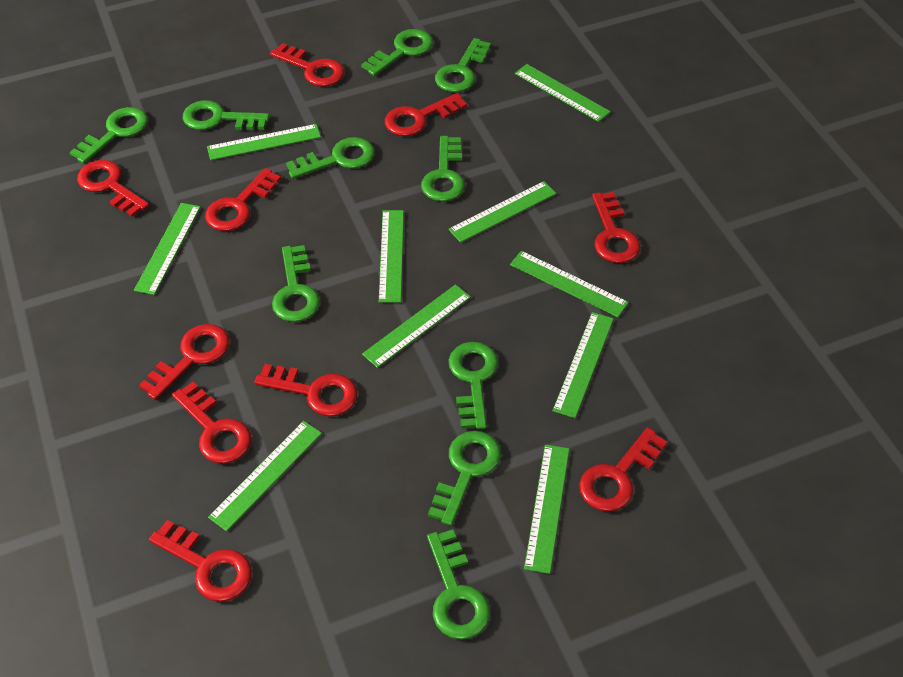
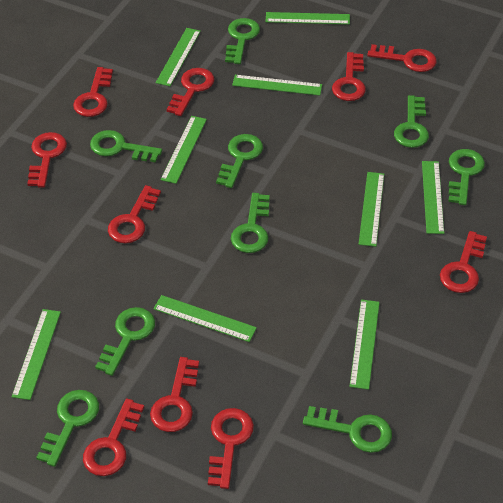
green key: 10 -> 9
green ruler: 10 -> 9

